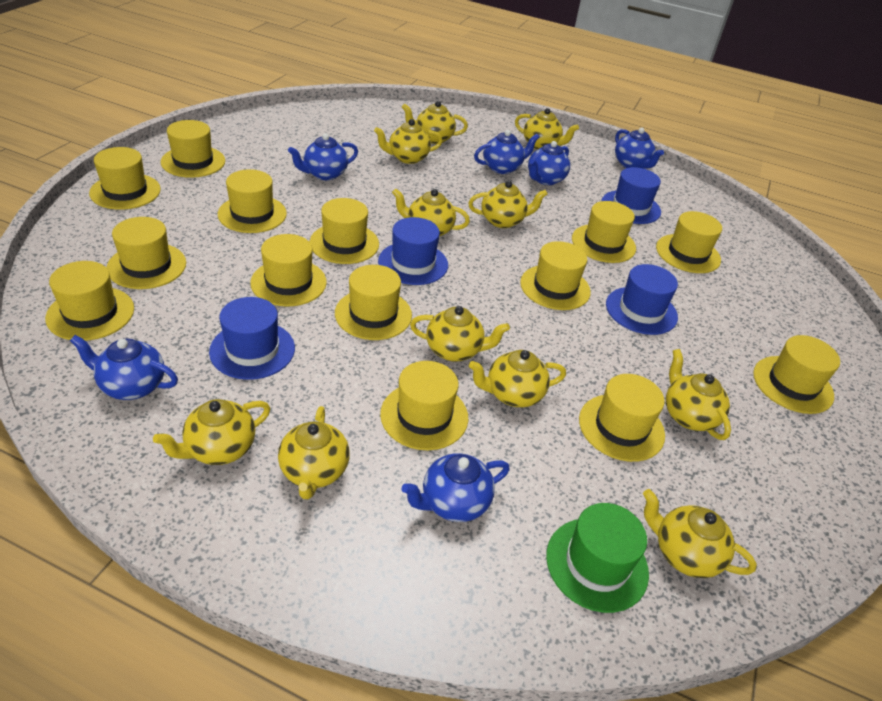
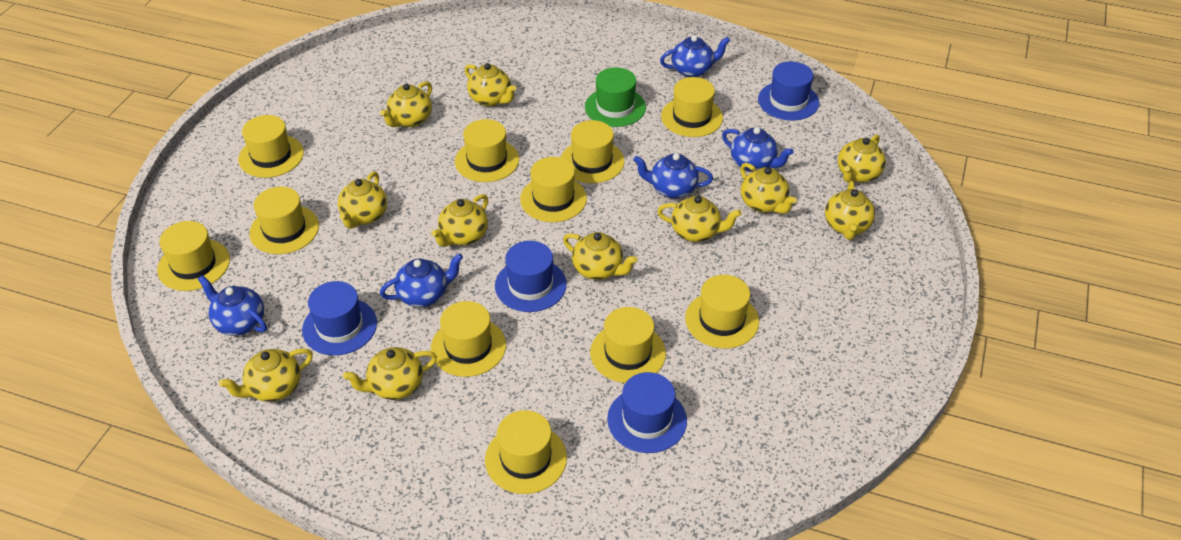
blue teapot: 6 -> 5
yellow hat: 14 -> 11

